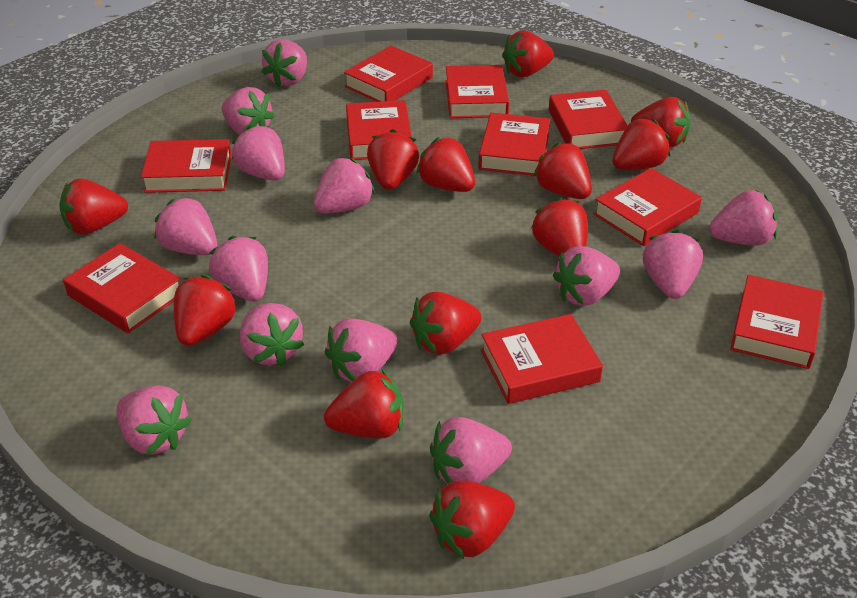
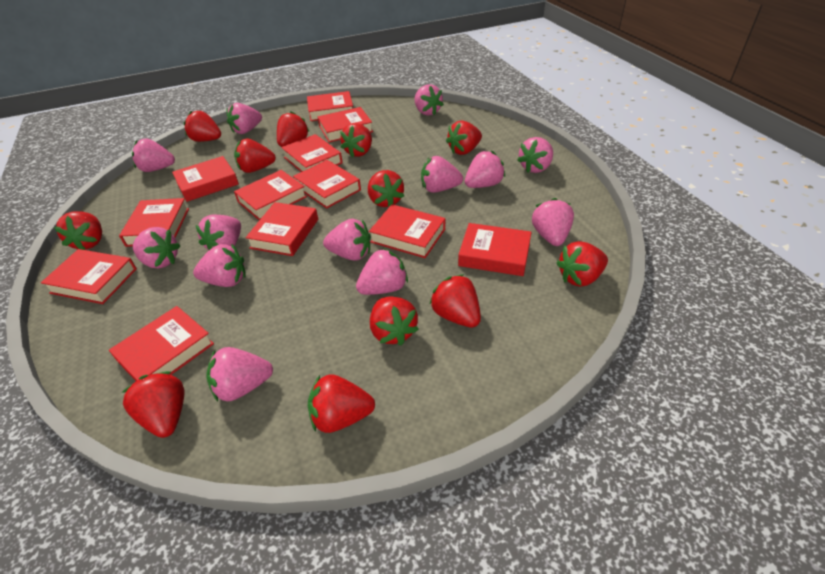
red book: 10 -> 12

